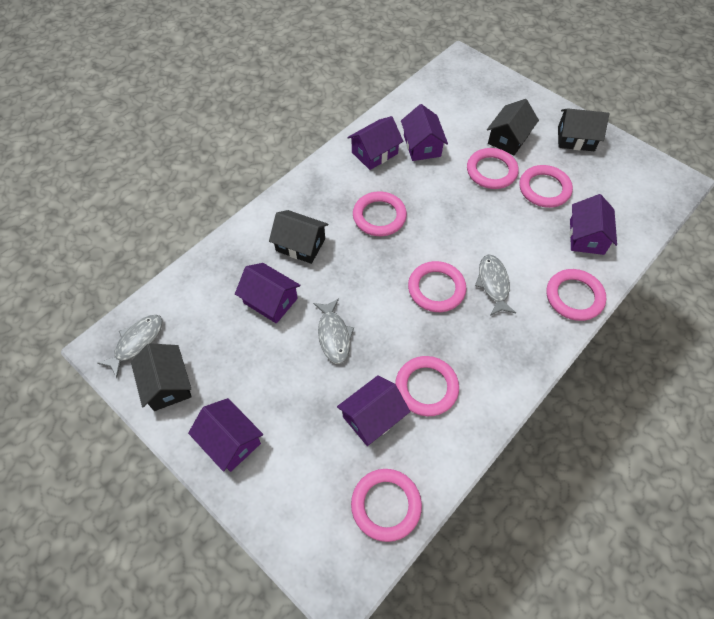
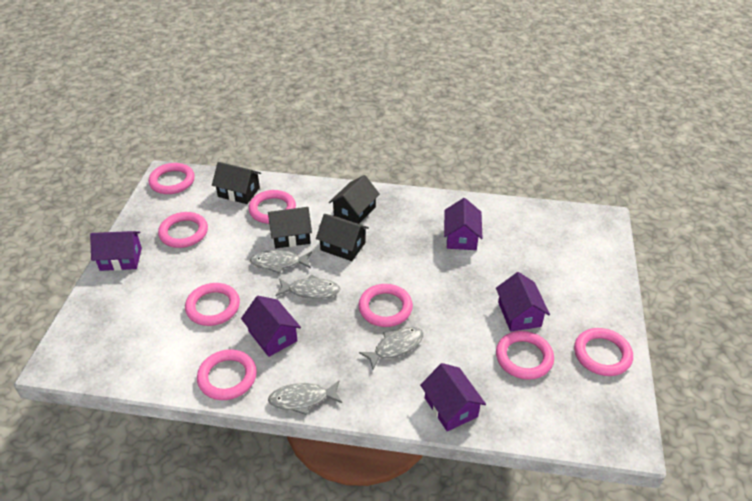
grey fish: 3 -> 4
pink ring: 7 -> 8
purple house: 6 -> 5

